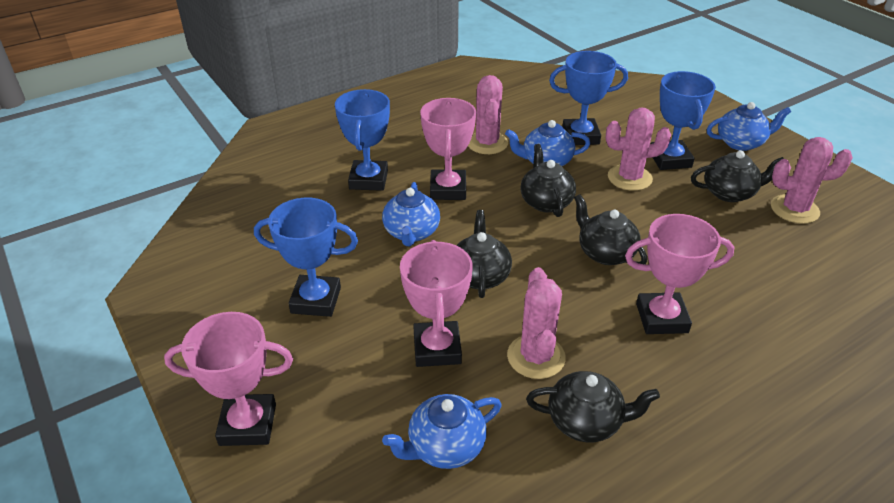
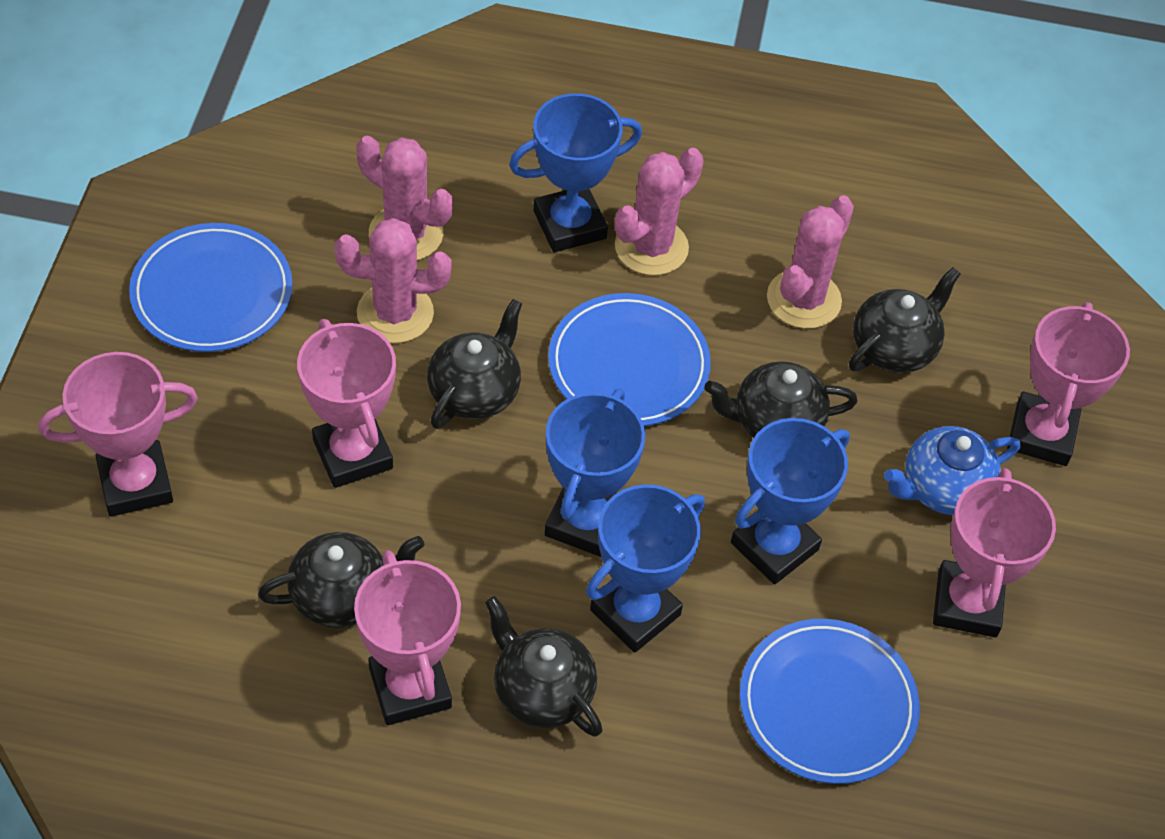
blue plate: 0 -> 3
blue teapot: 4 -> 1
pink trophy: 4 -> 5

